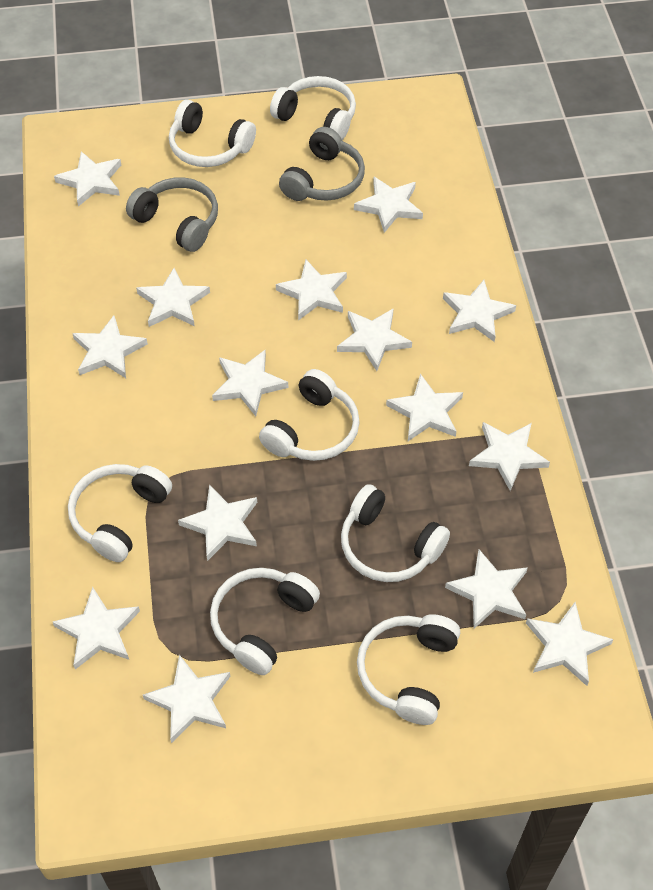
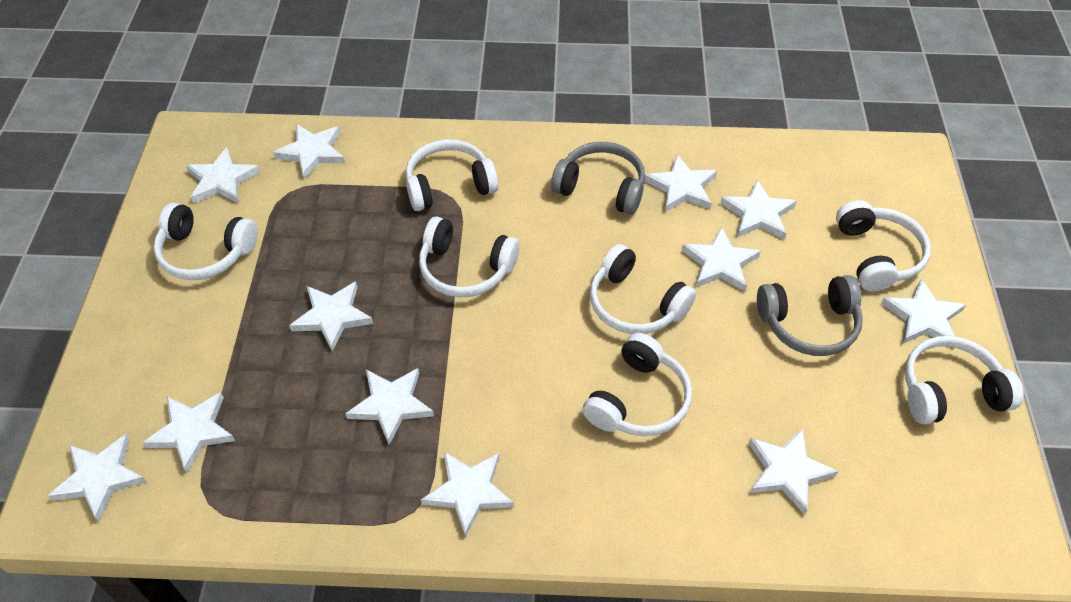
white star: 15 -> 12

